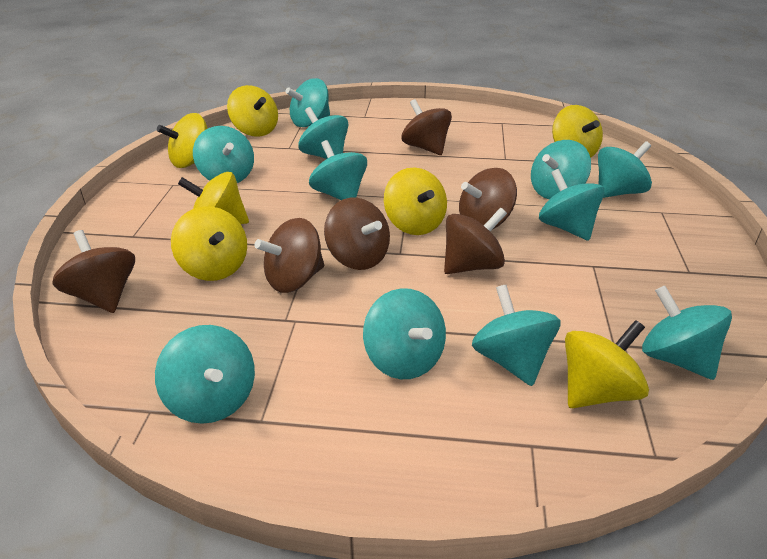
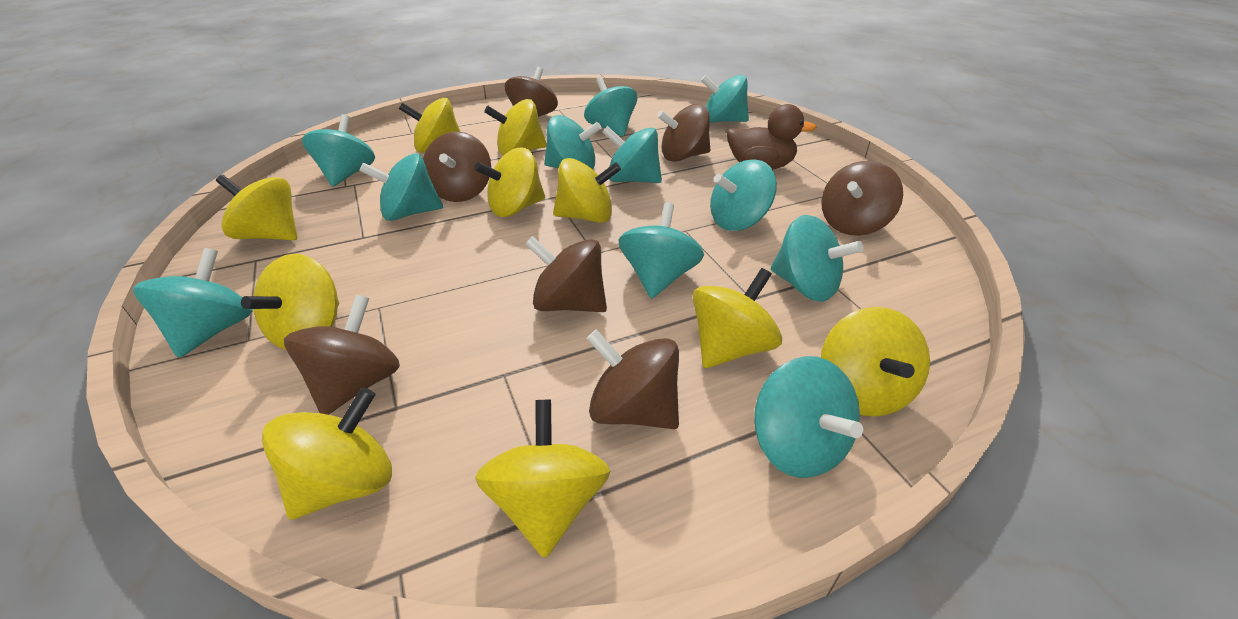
brown duck: 0 -> 1
brown spinning top: 6 -> 7
yellow spinning top: 7 -> 10

